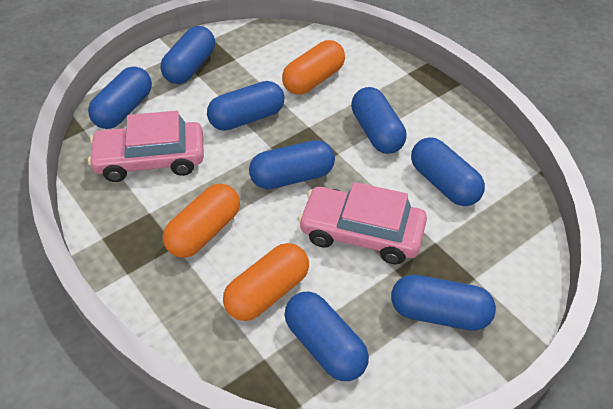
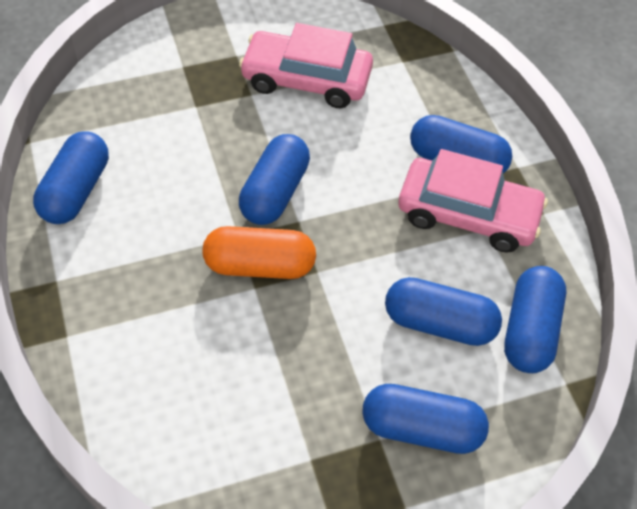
blue capsule: 8 -> 6
orange capsule: 3 -> 1

